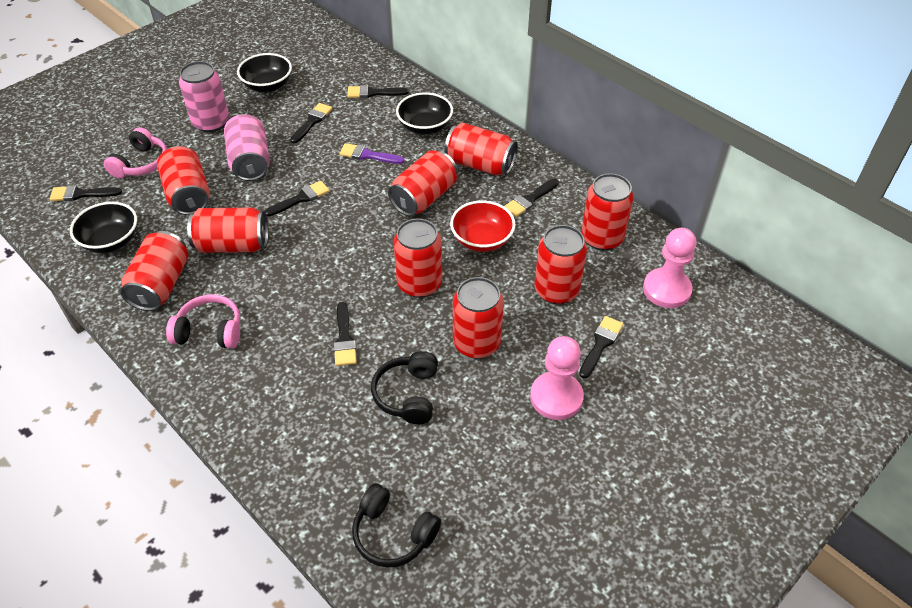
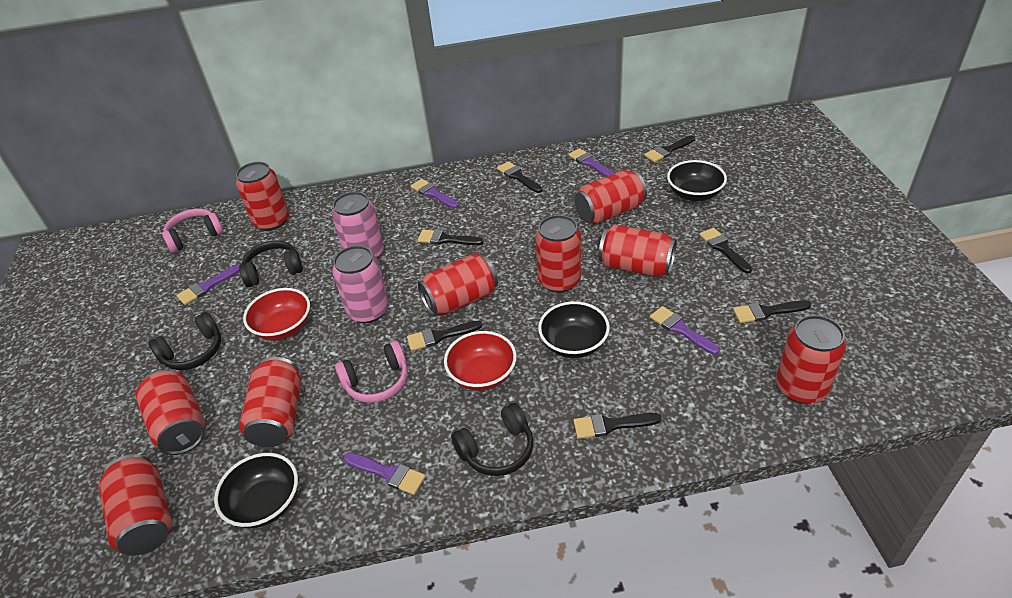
black headphones: 2 -> 3
pink pawn: 2 -> 0
purple brush: 1 -> 5
red bowl: 1 -> 2

